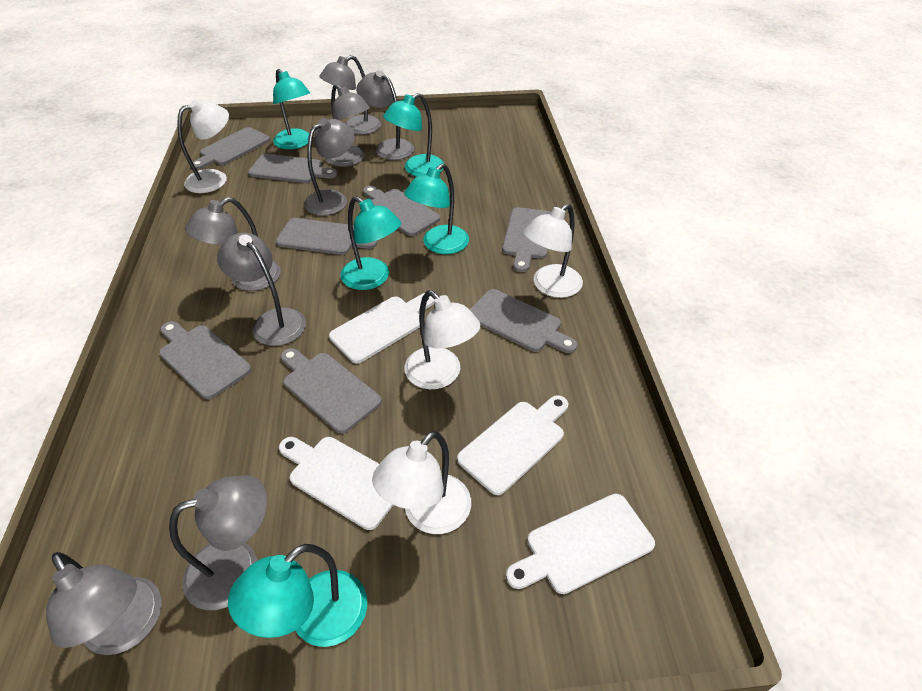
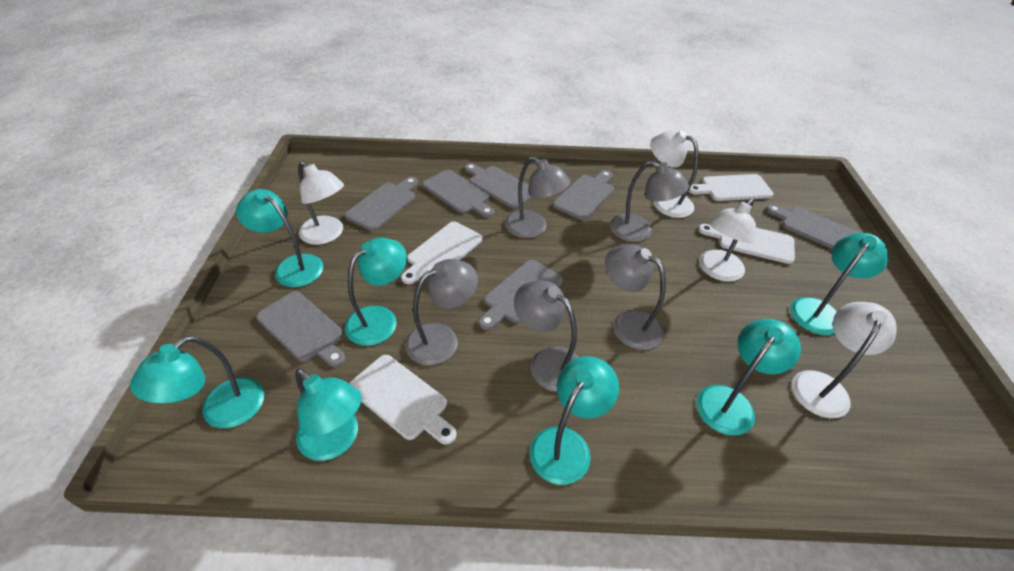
grey cutting board: 8 -> 7
grey lamp: 8 -> 5
turquoise lamp: 5 -> 7

